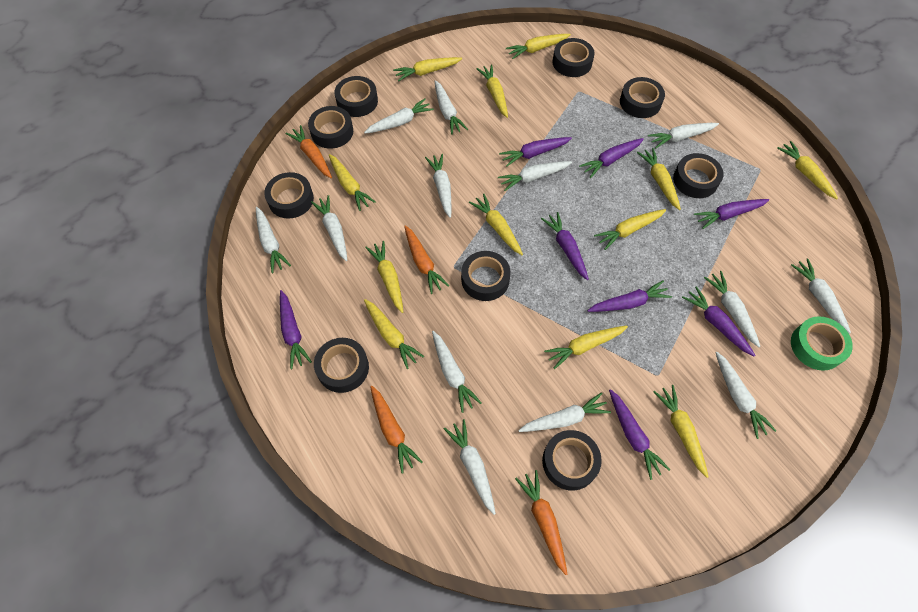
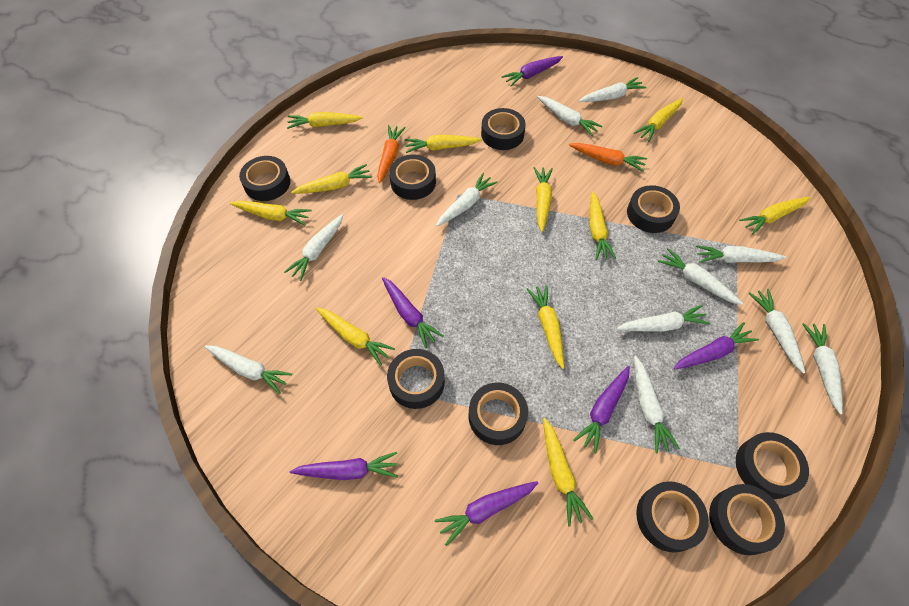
green tape: 1 -> 0
orange carrot: 4 -> 2
purple carrot: 8 -> 6
white carrot: 13 -> 11
yellow carrot: 12 -> 11

